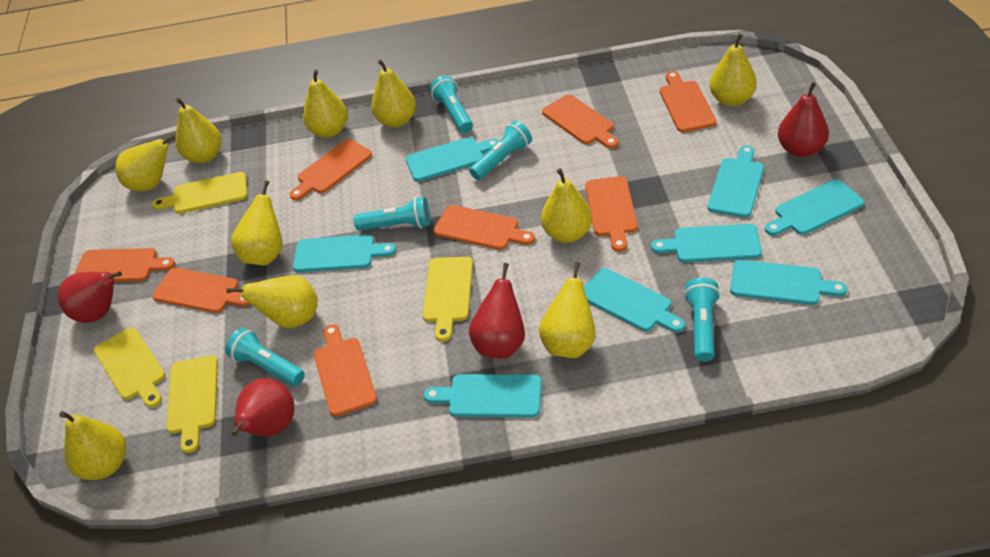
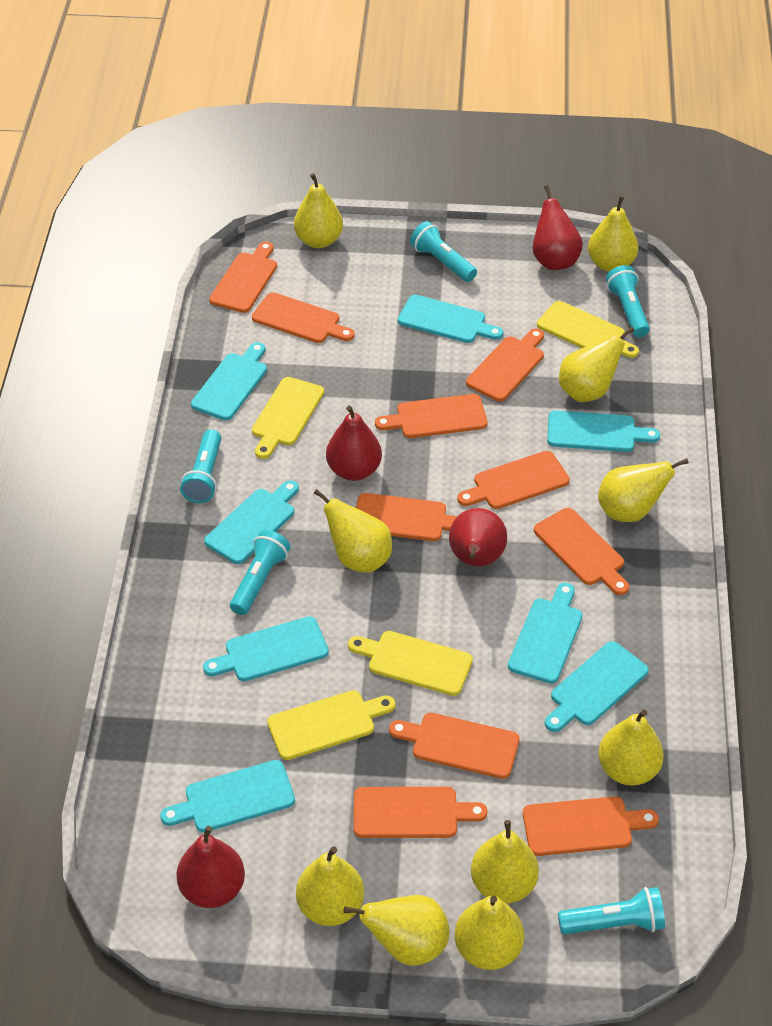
orange cutting board: 8 -> 10

